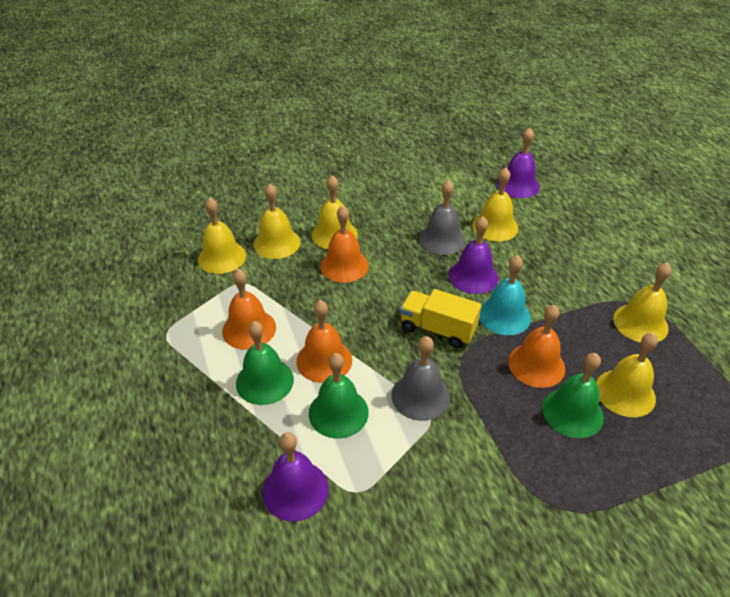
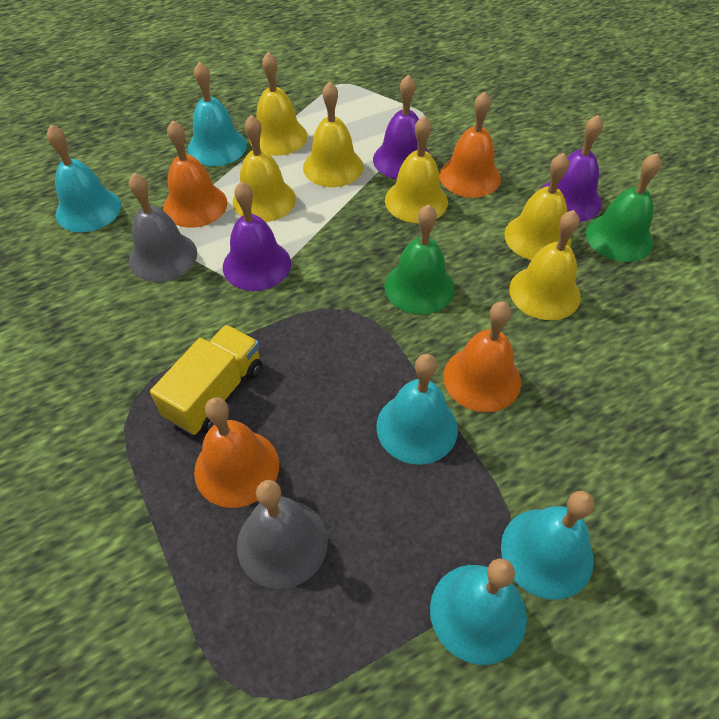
green bell: 3 -> 2
turquoise bell: 1 -> 5

